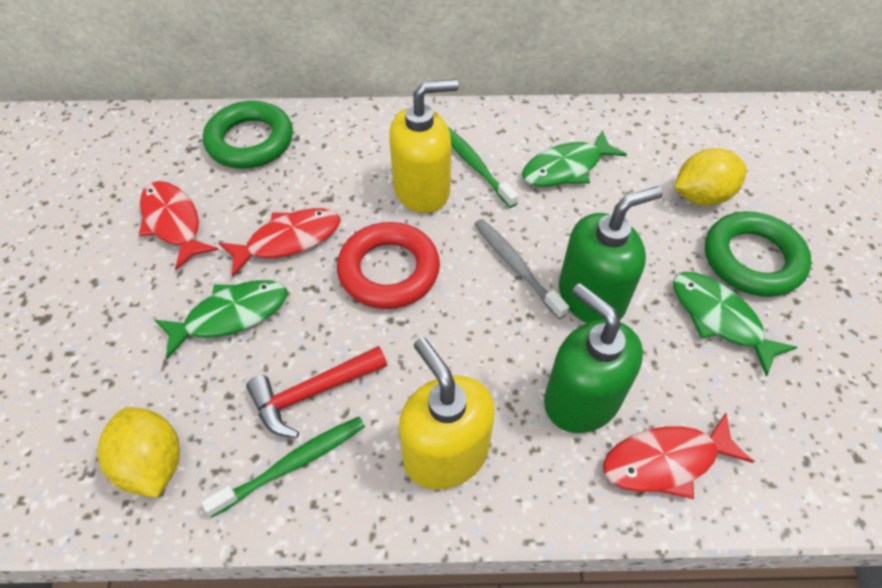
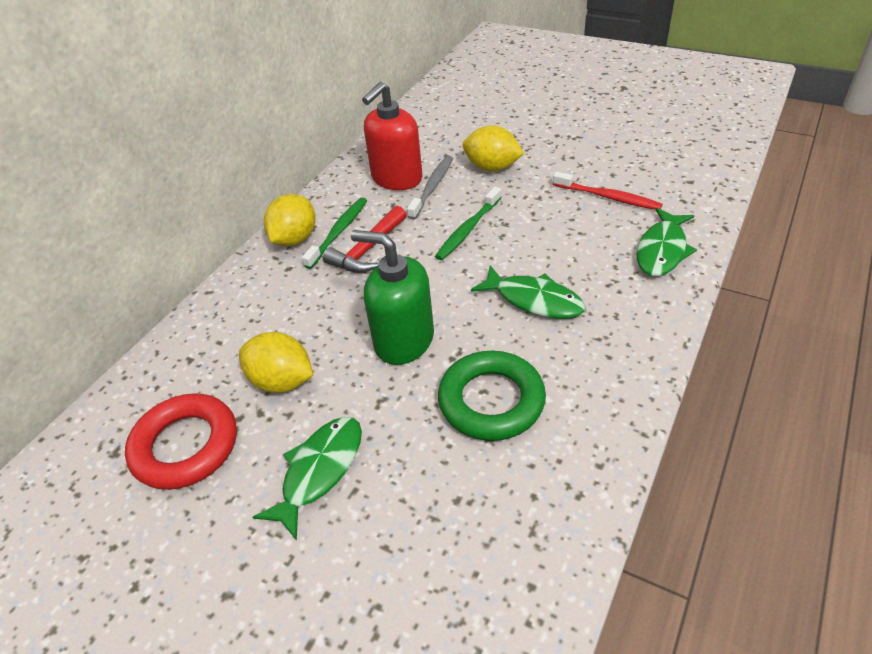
green ring: 2 -> 1
green soap dispenser: 2 -> 1
red fish: 3 -> 0
red soap dispenser: 0 -> 1
red toothbrush: 0 -> 1
yellow lemon: 2 -> 3
yellow soap dispenser: 2 -> 0

